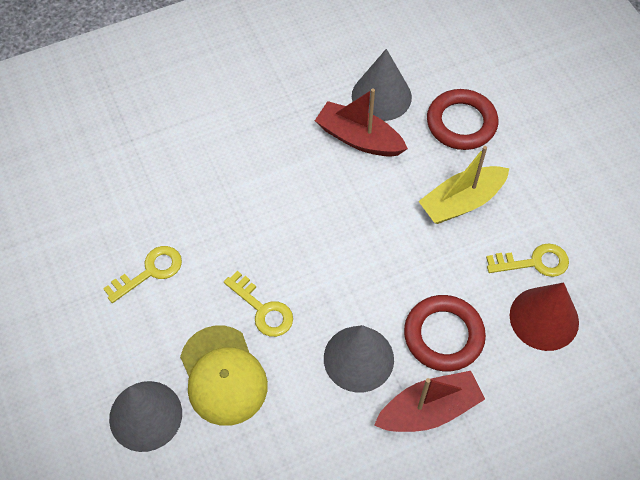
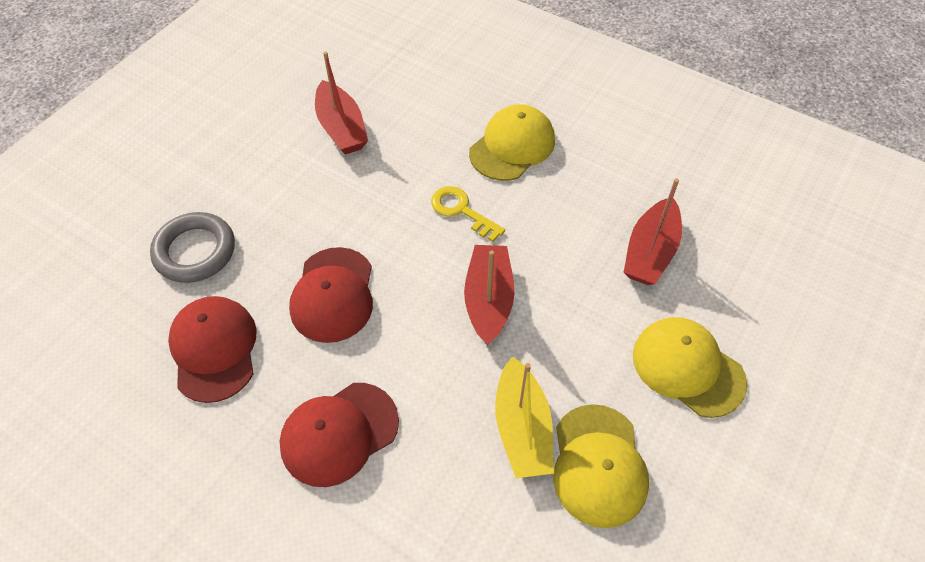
grey cone: 3 -> 0
grey ring: 0 -> 1
red boat: 2 -> 3
red cap: 0 -> 3
red cone: 1 -> 0
red ring: 2 -> 0
yellow cap: 1 -> 3
yellow key: 3 -> 1

